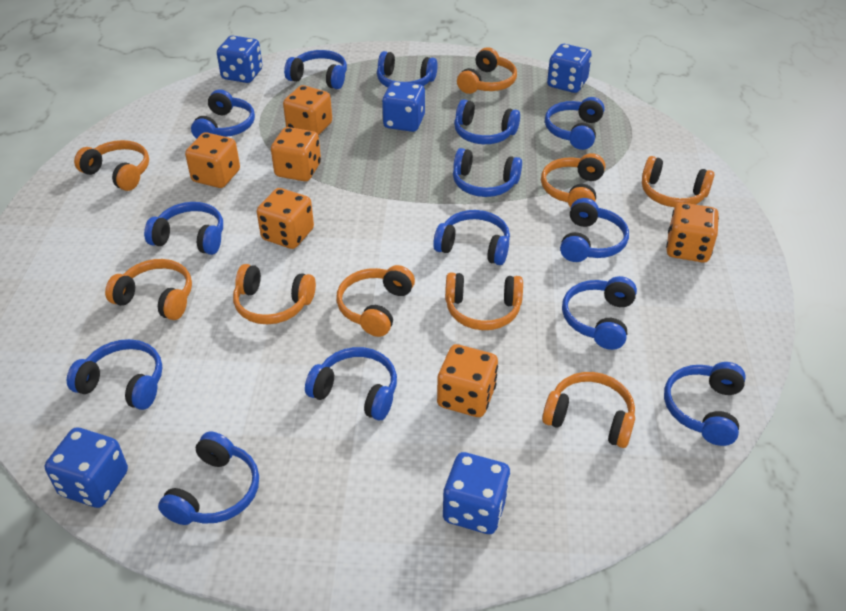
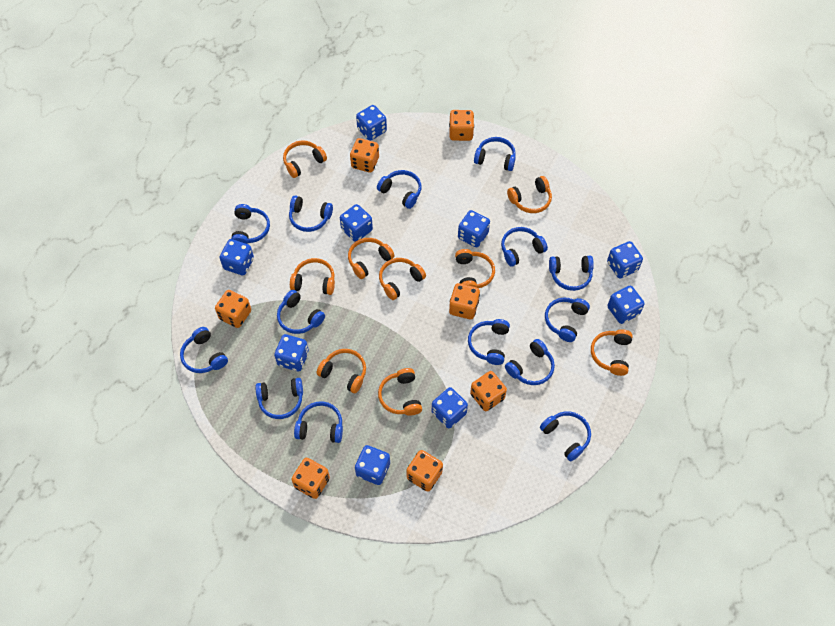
blue dice: 5 -> 9
orange dice: 6 -> 7

